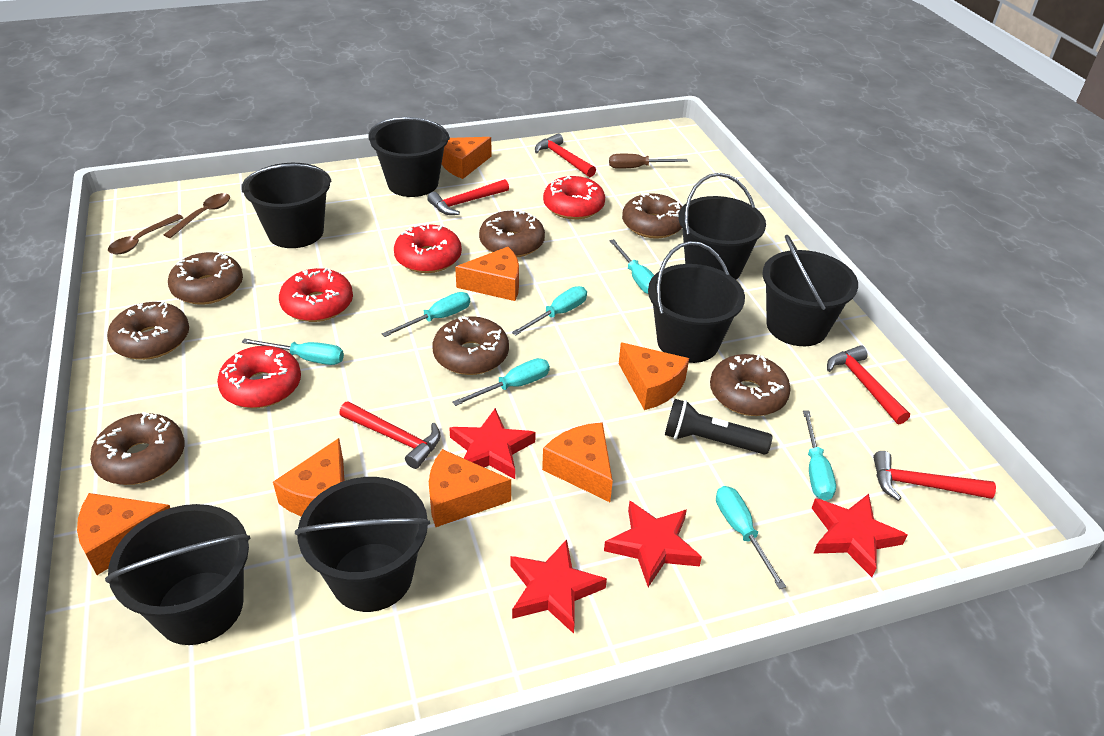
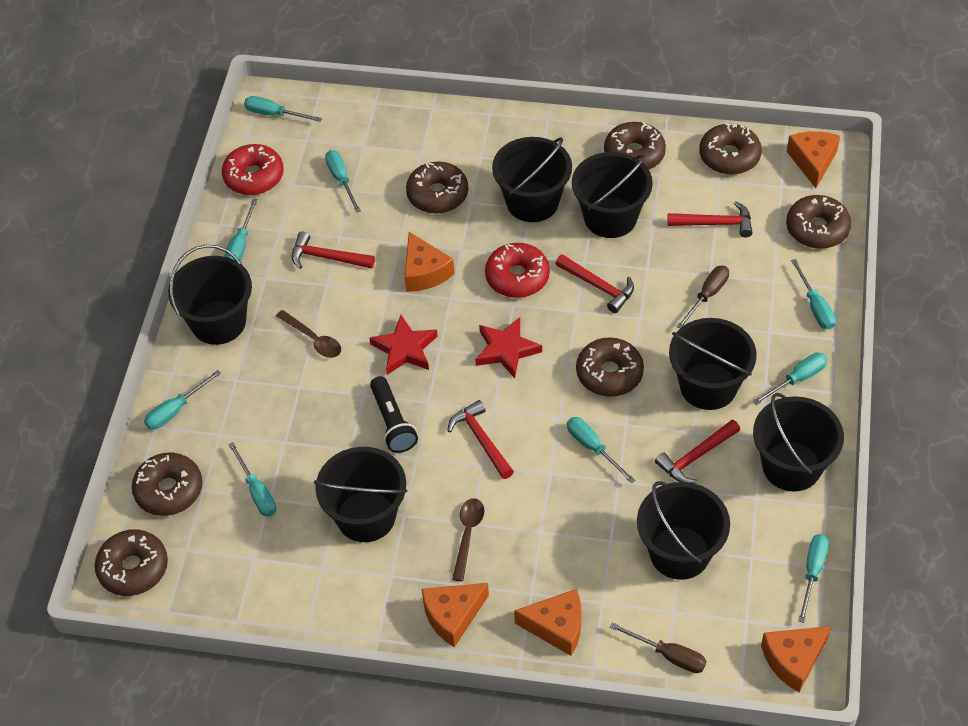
brown screwdriver: 1 -> 2
orange cheese: 7 -> 5
red donut: 4 -> 2
red star: 4 -> 2
turquoise screwdriver: 7 -> 9

